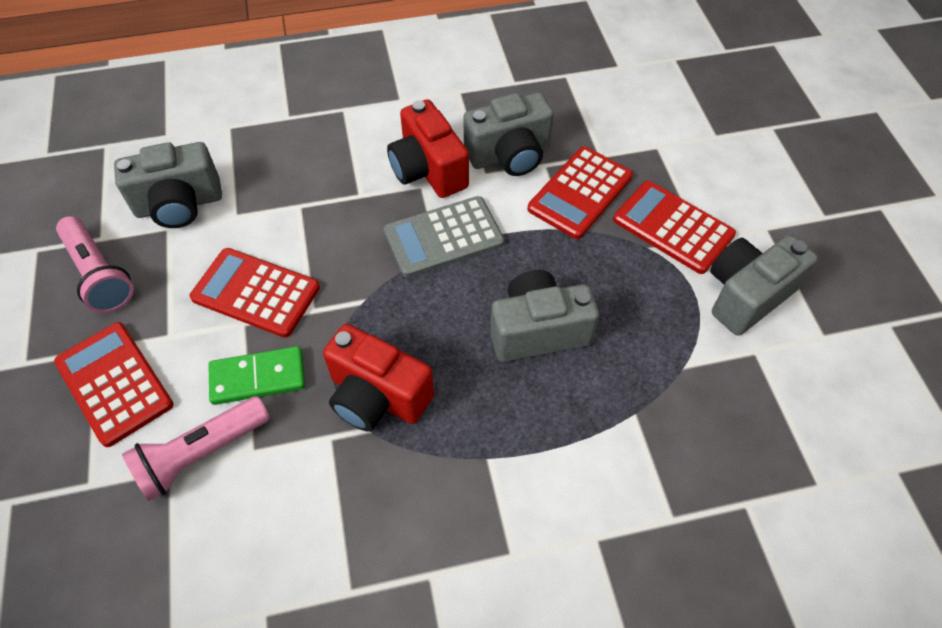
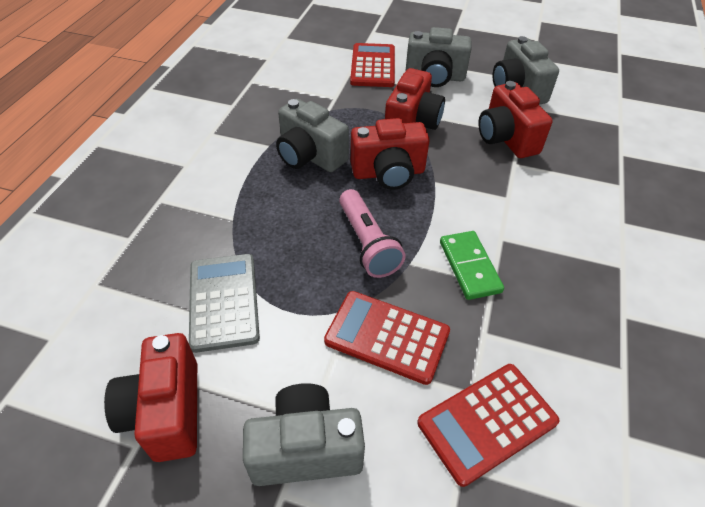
pink flashlight: 2 -> 1
red calculator: 4 -> 3
red camera: 2 -> 4

